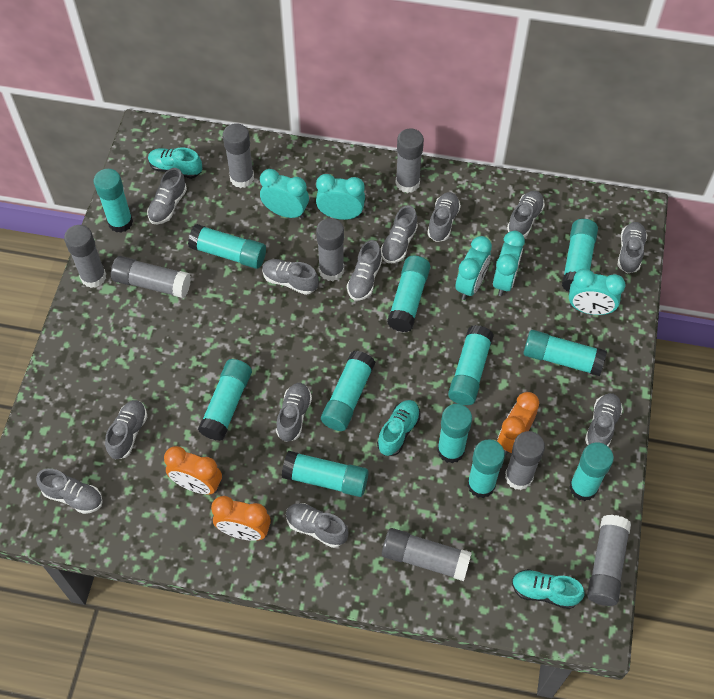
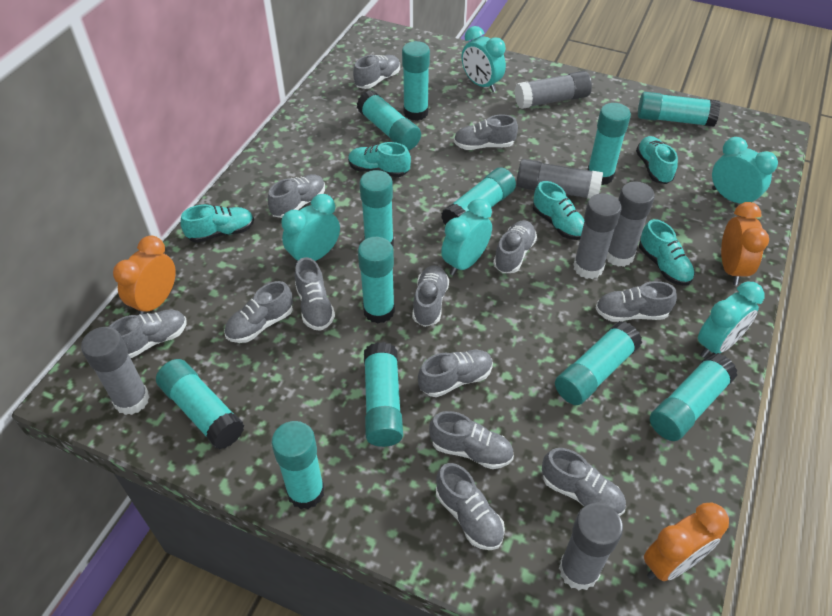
grey glue stick: 8 -> 6
grey shoe: 12 -> 13
turquoise shoe: 3 -> 5

